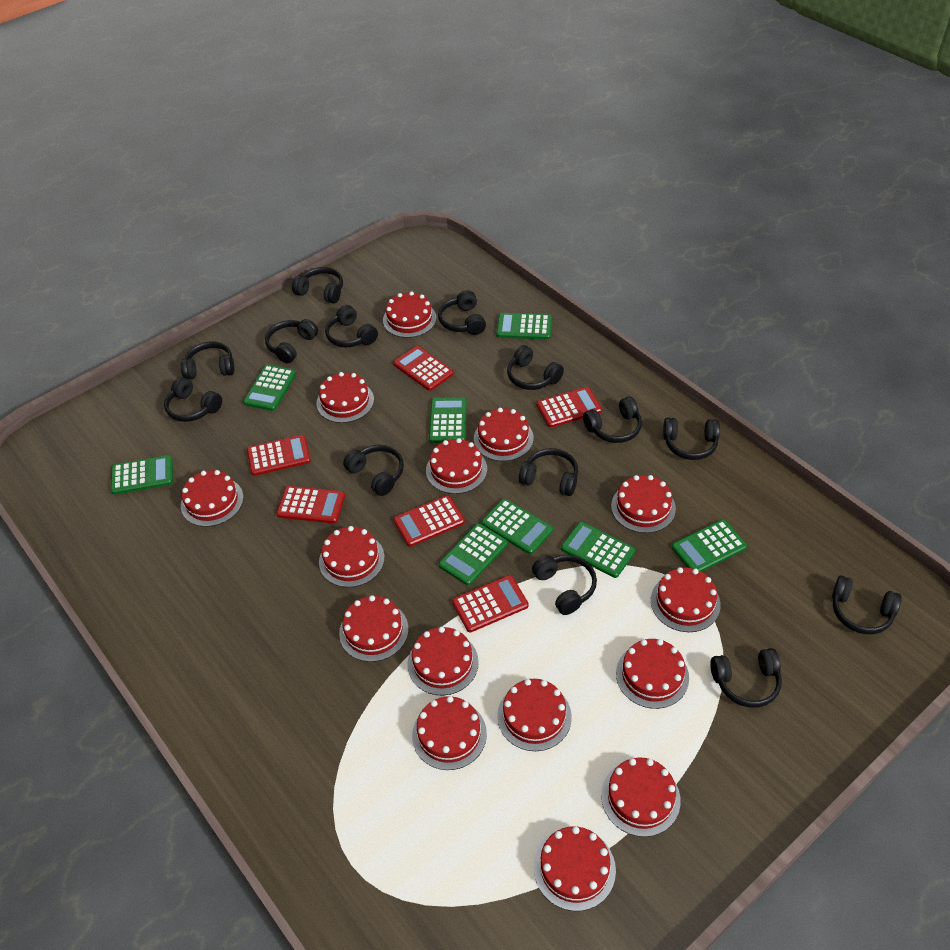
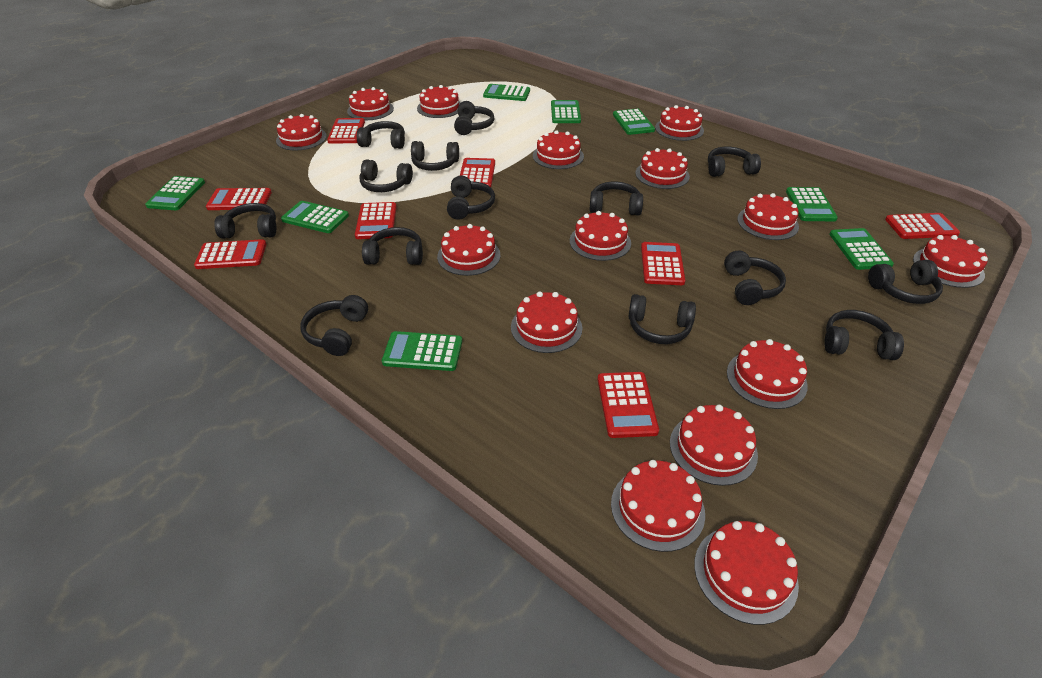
red calculator: 6 -> 8

